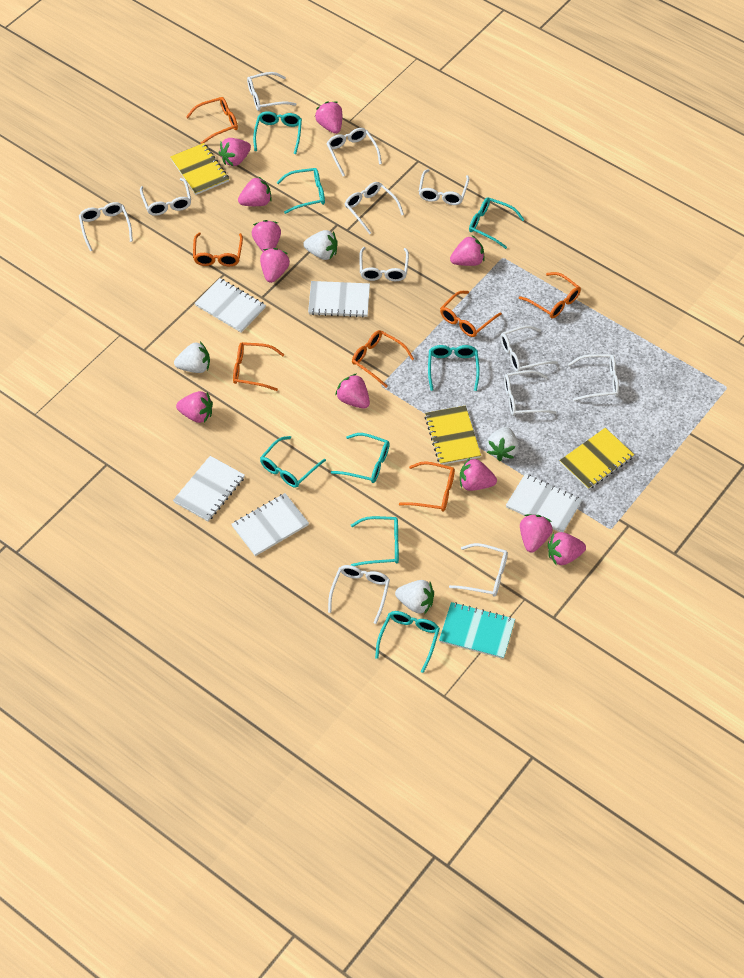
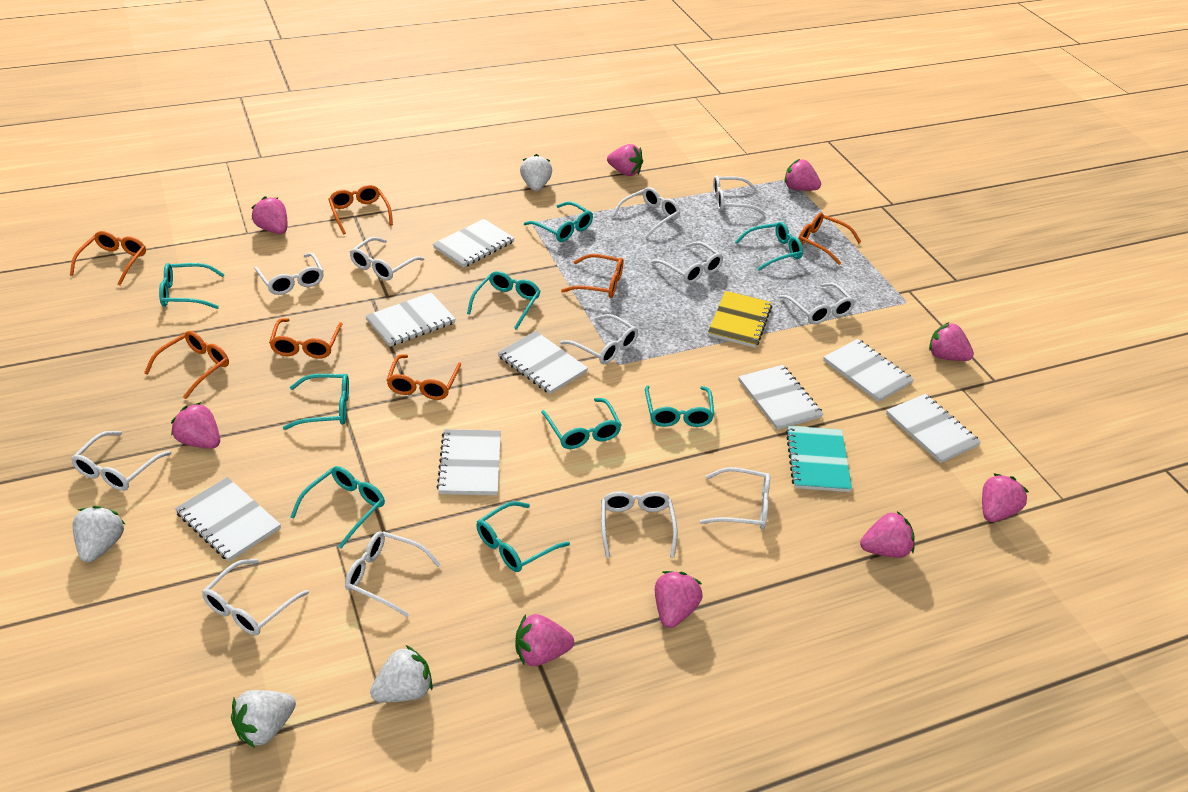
pink strawberry: 11 -> 9
turquoise glasses: 8 -> 9
white notebook: 5 -> 8
yellow notebook: 3 -> 1

